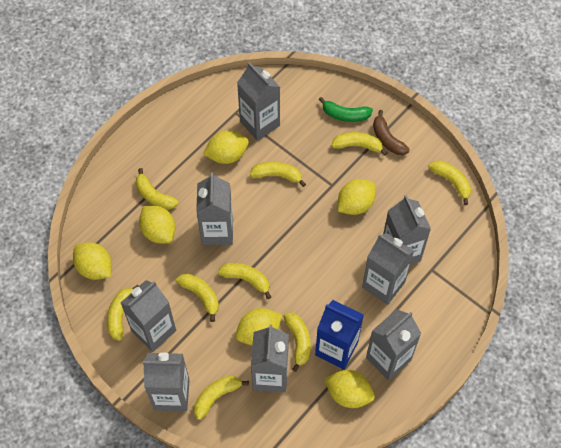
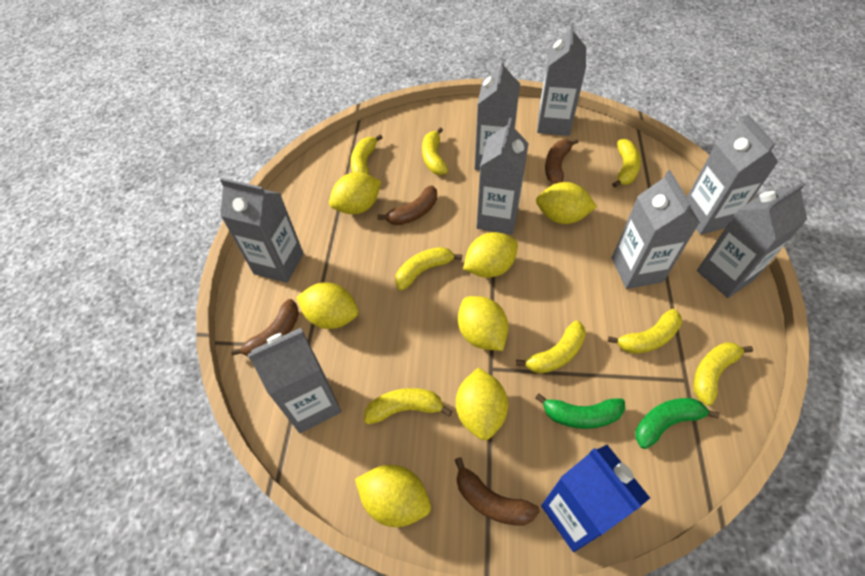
brown banana: 1 -> 4
green banana: 1 -> 2
yellow banana: 9 -> 8
yellow lemon: 6 -> 7

